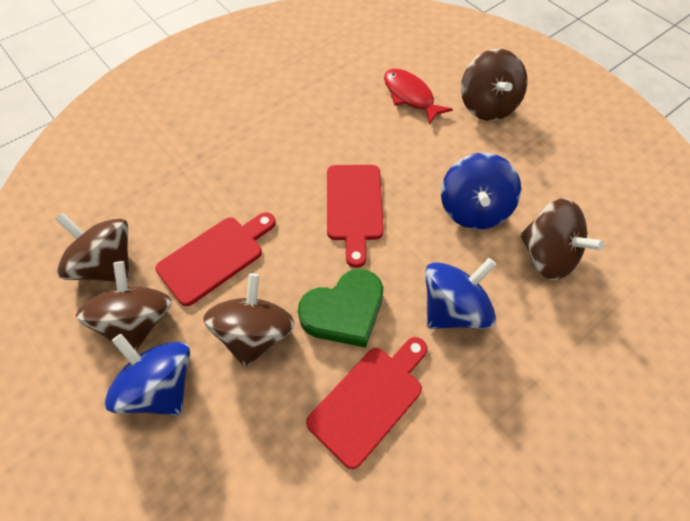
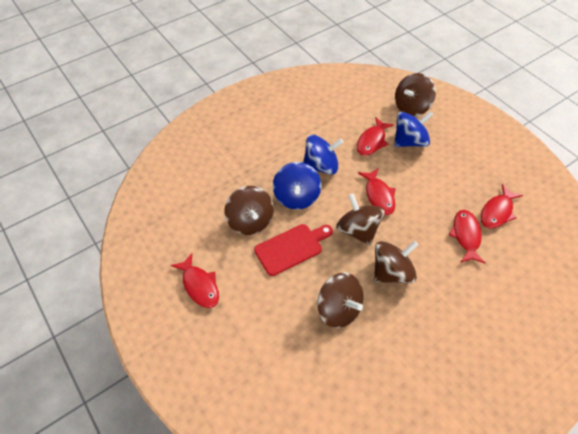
green heart: 1 -> 0
red cutting board: 3 -> 1
red fish: 1 -> 5

